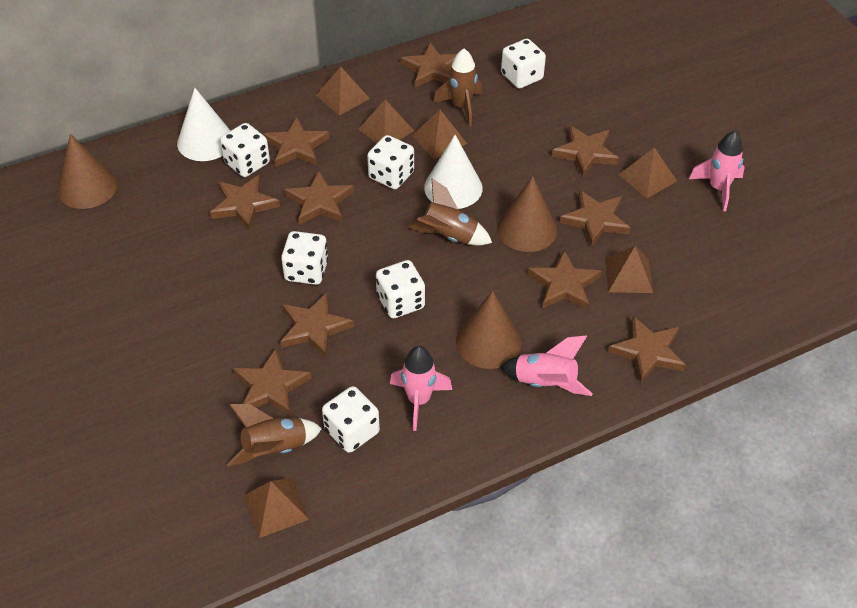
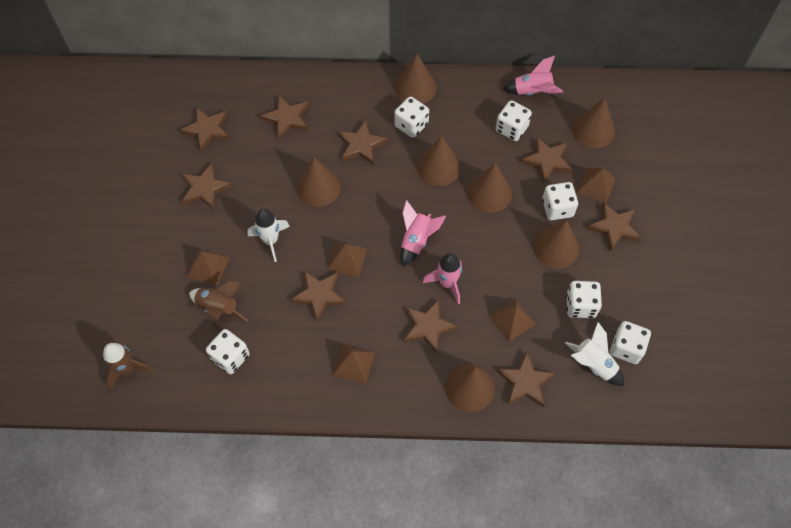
brown cone: 3 -> 7
brown pyramid: 6 -> 5
brown rocket: 3 -> 2
brown star: 10 -> 9
white cone: 2 -> 0
white rocket: 0 -> 2

